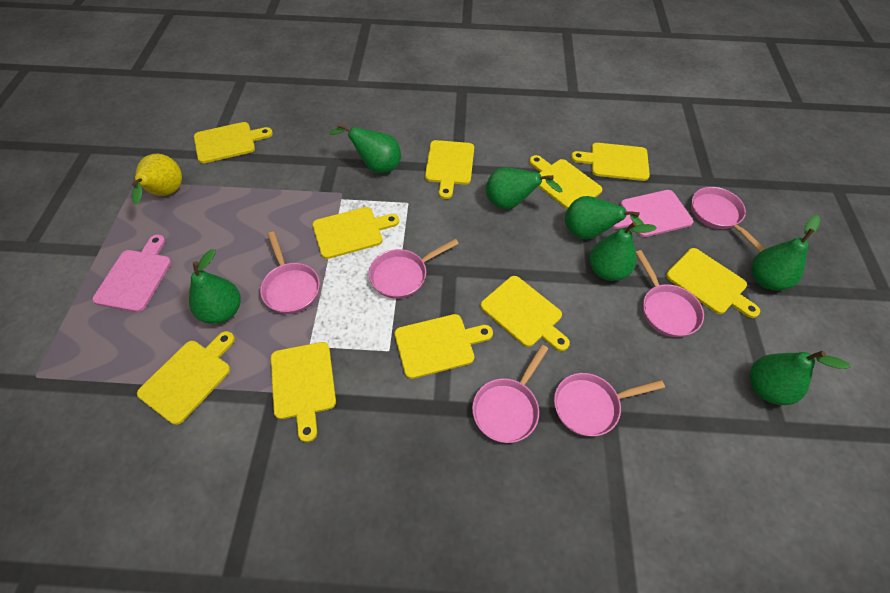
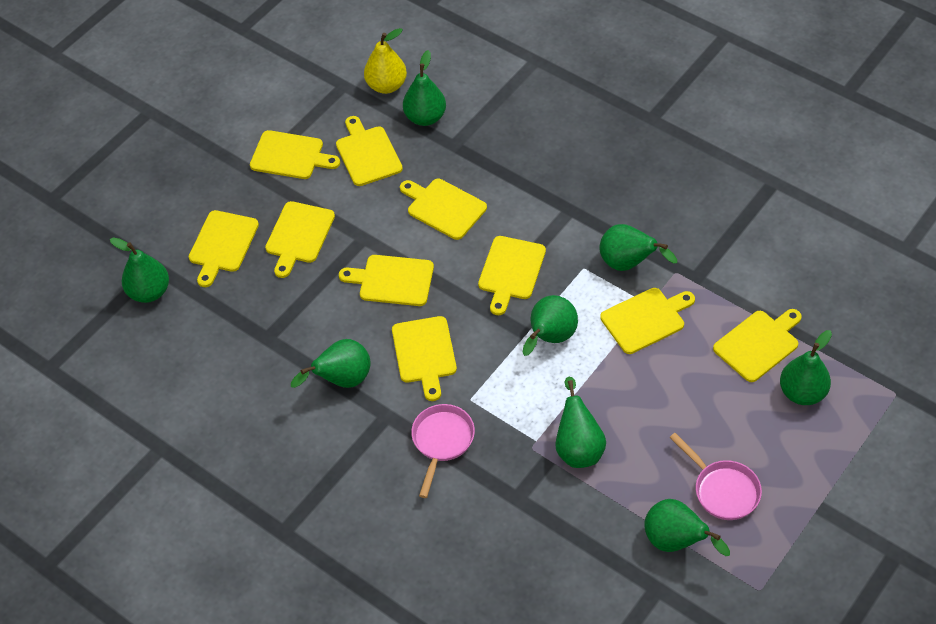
green pear: 7 -> 8
pink cutting board: 2 -> 0
pink pan: 6 -> 2

